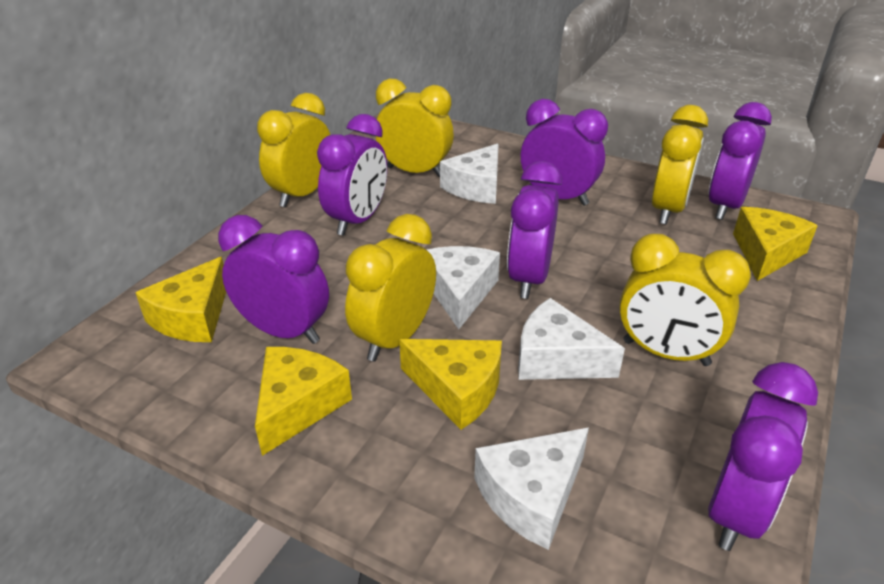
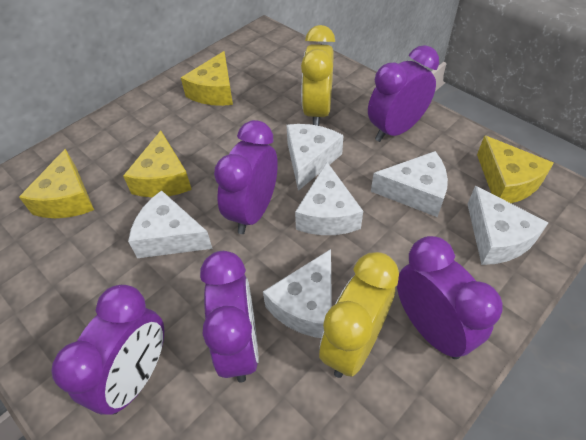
purple clock: 6 -> 5
white cheese: 4 -> 6
yellow clock: 5 -> 2

